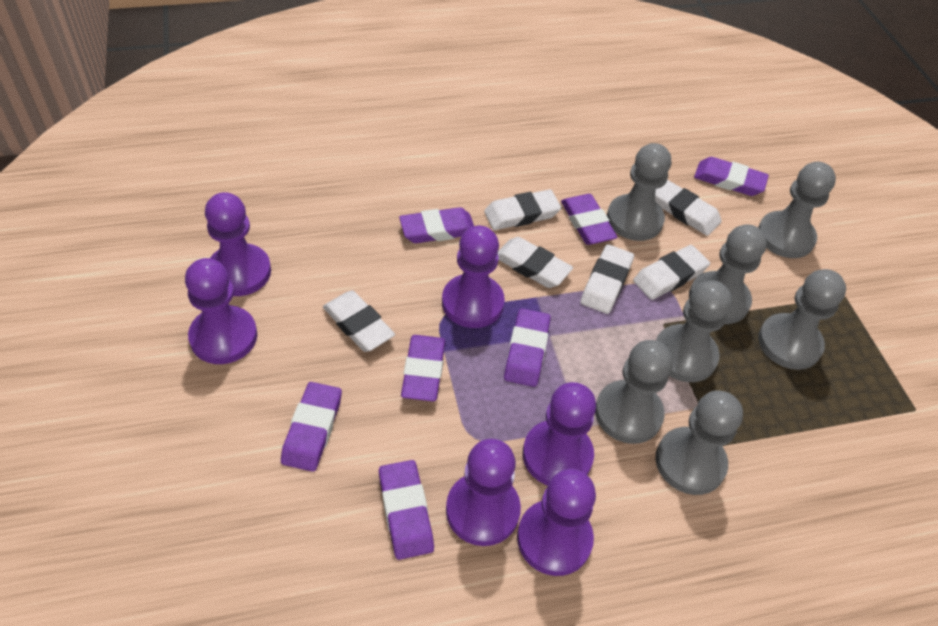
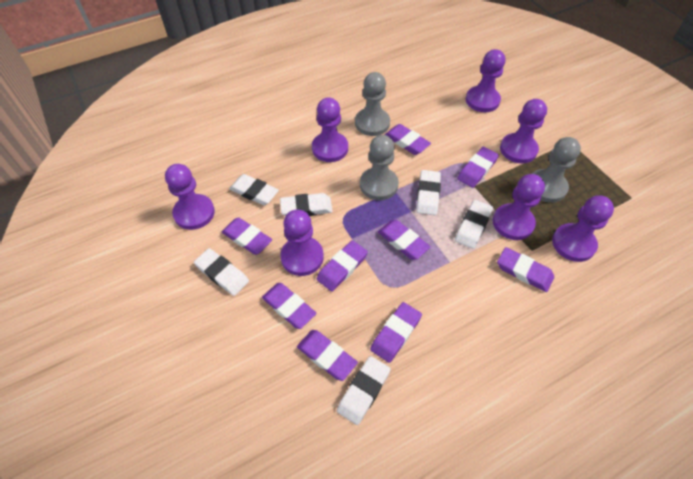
grey pawn: 7 -> 3
purple eraser: 7 -> 9
purple pawn: 6 -> 7

